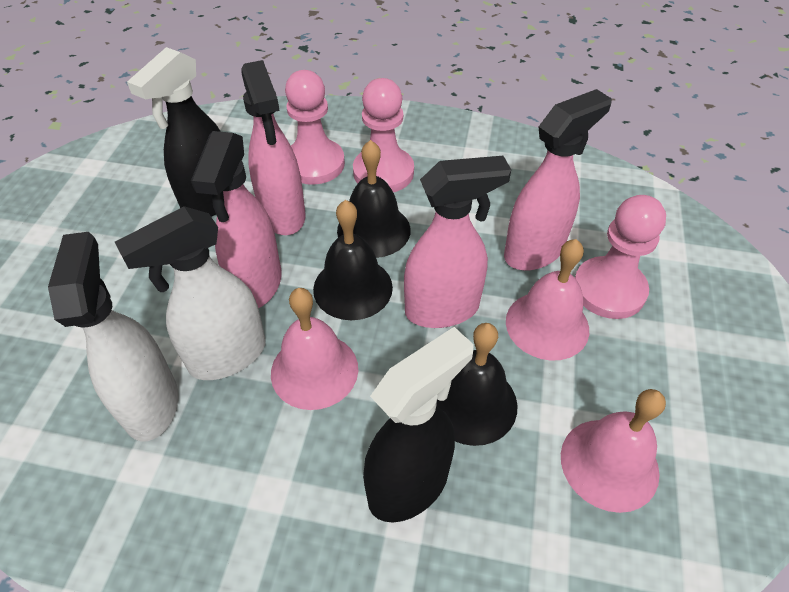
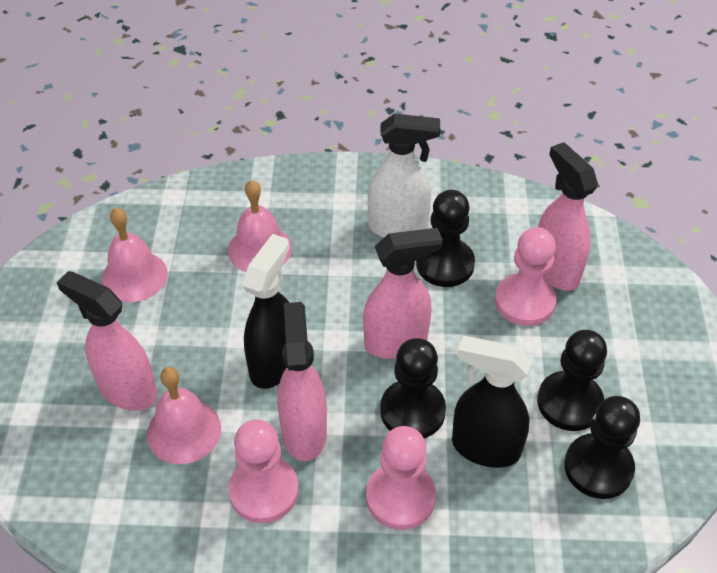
black bell: 3 -> 0
black pawn: 0 -> 4
white spray bottle: 2 -> 1

